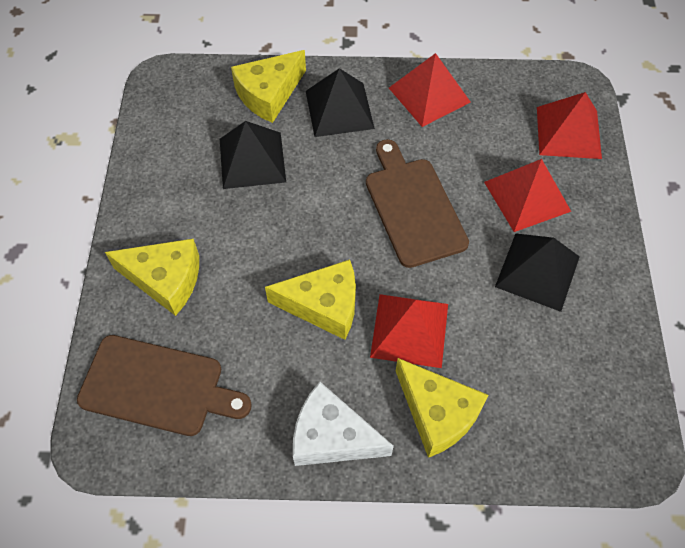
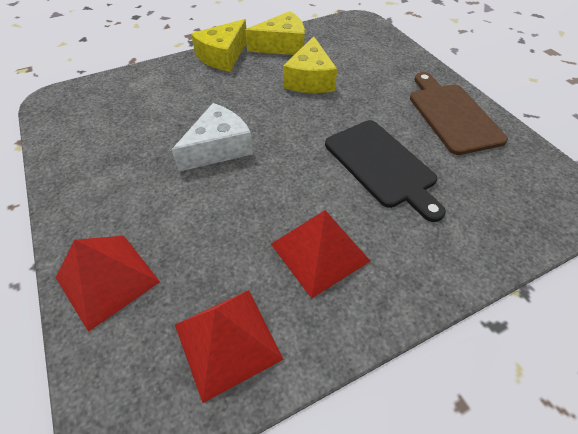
black cutting board: 0 -> 1
black pyramid: 3 -> 0
brown cutting board: 2 -> 1
red pyramid: 4 -> 3
yellow cheese: 4 -> 3

